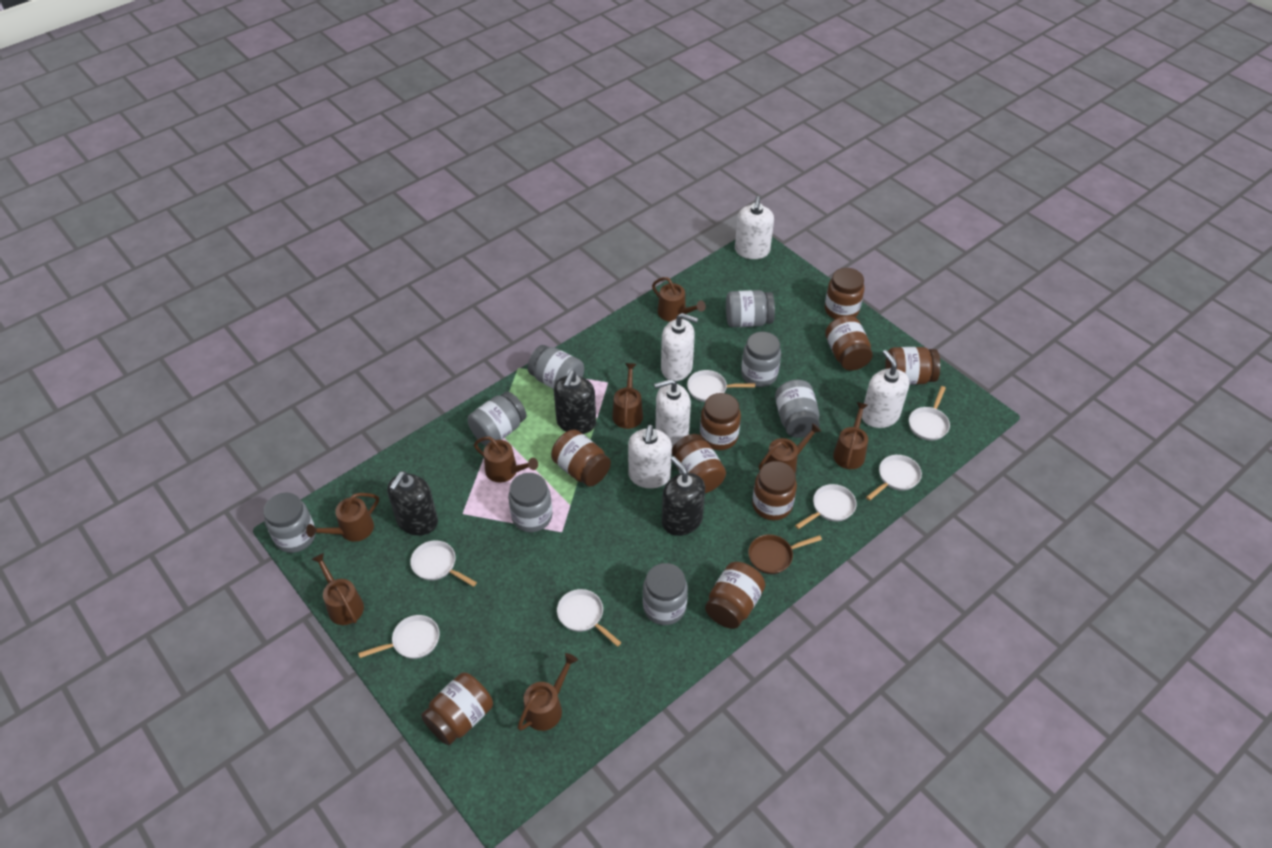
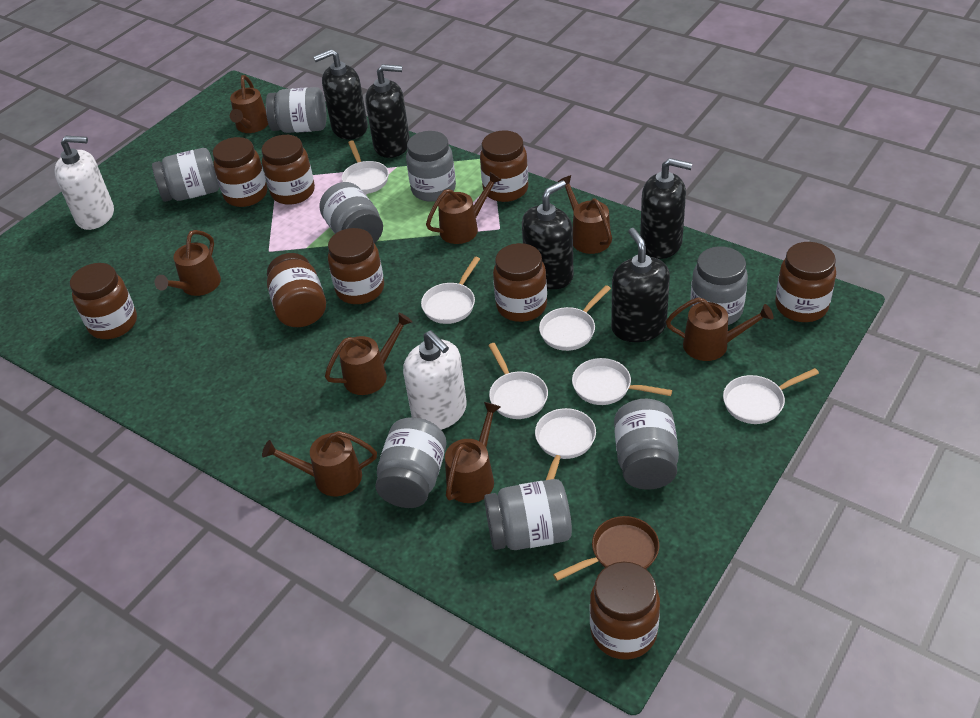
black soap dispenser: 3 -> 5
white soap dispenser: 5 -> 2

